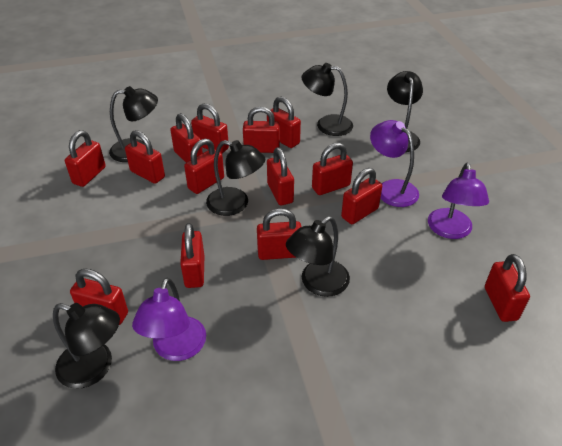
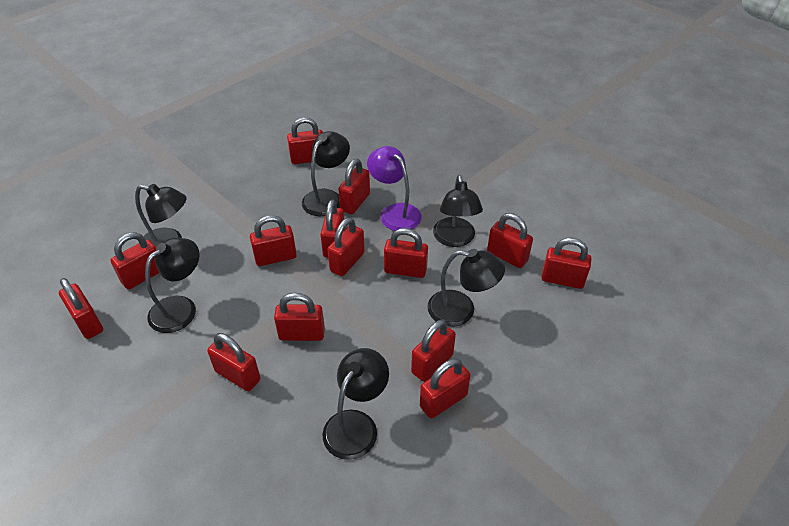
purple lamp: 3 -> 1

